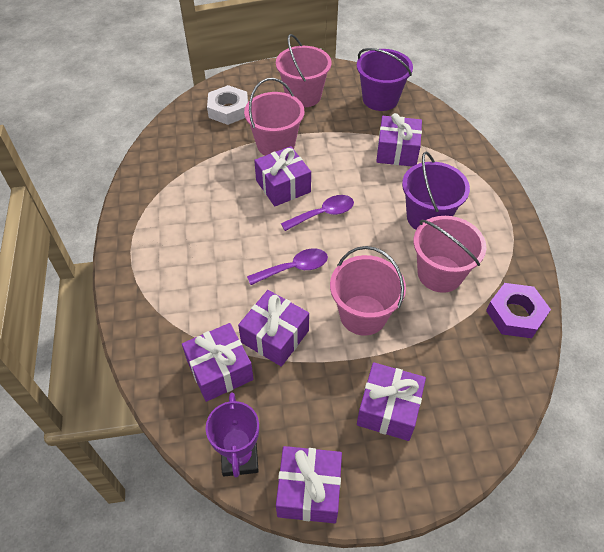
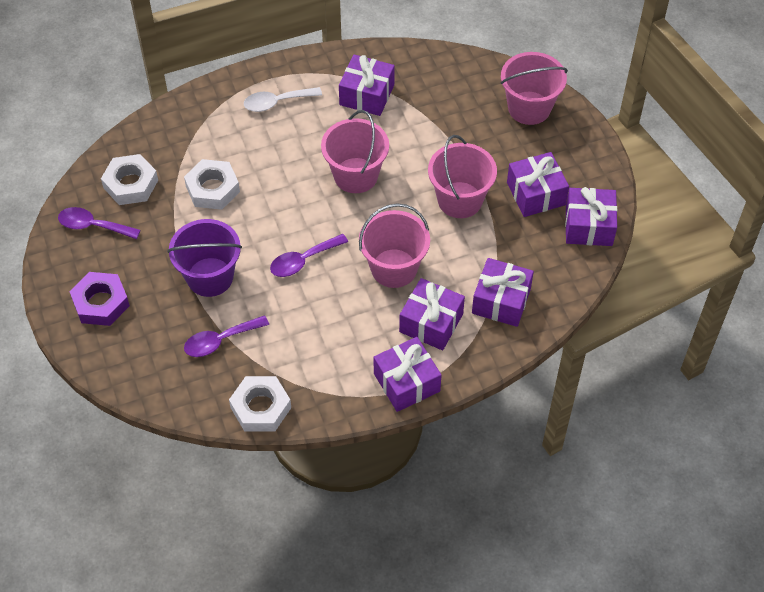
purple bucket: 2 -> 1
purple spoon: 2 -> 3
purple trophy: 1 -> 0
white nut: 1 -> 3
white spoon: 0 -> 1

